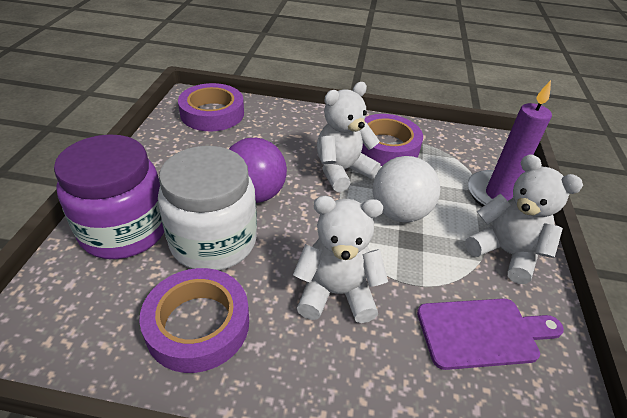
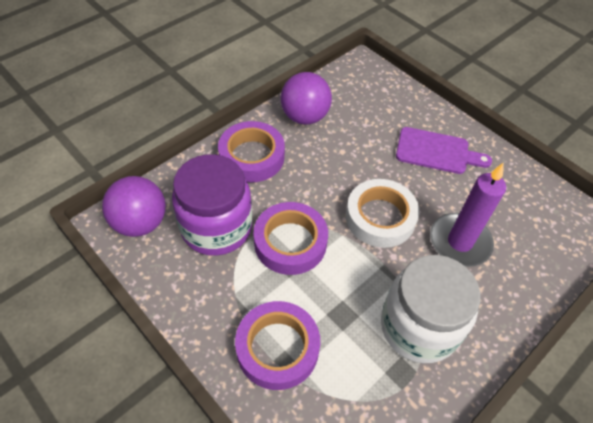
purple ball: 1 -> 2
white ball: 1 -> 0
white tape: 0 -> 1
white teddy bear: 3 -> 0

